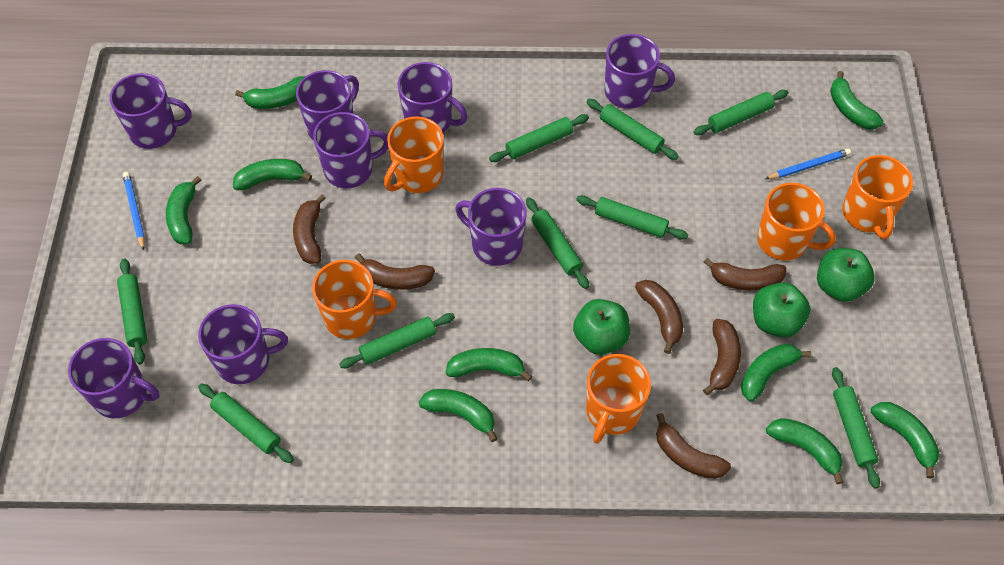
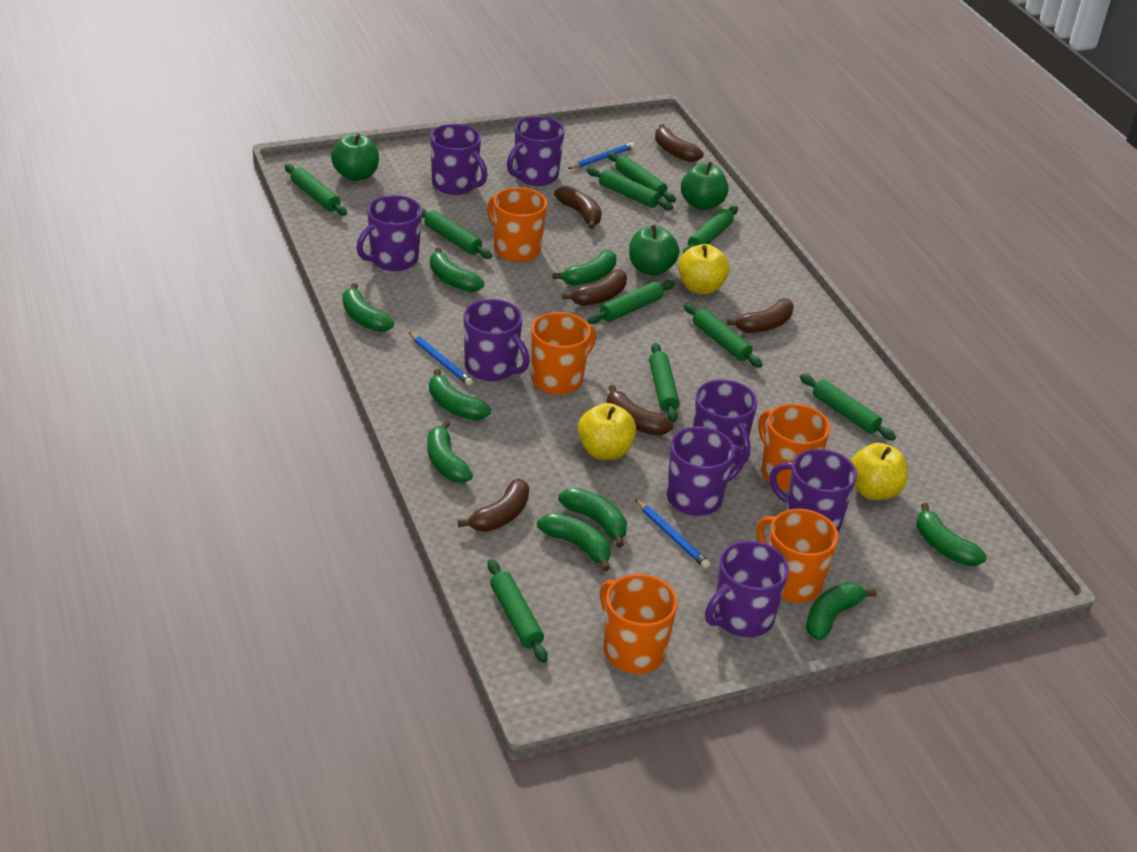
blue pencil: 2 -> 3
green rolling pin: 9 -> 10
yellow apple: 0 -> 3

